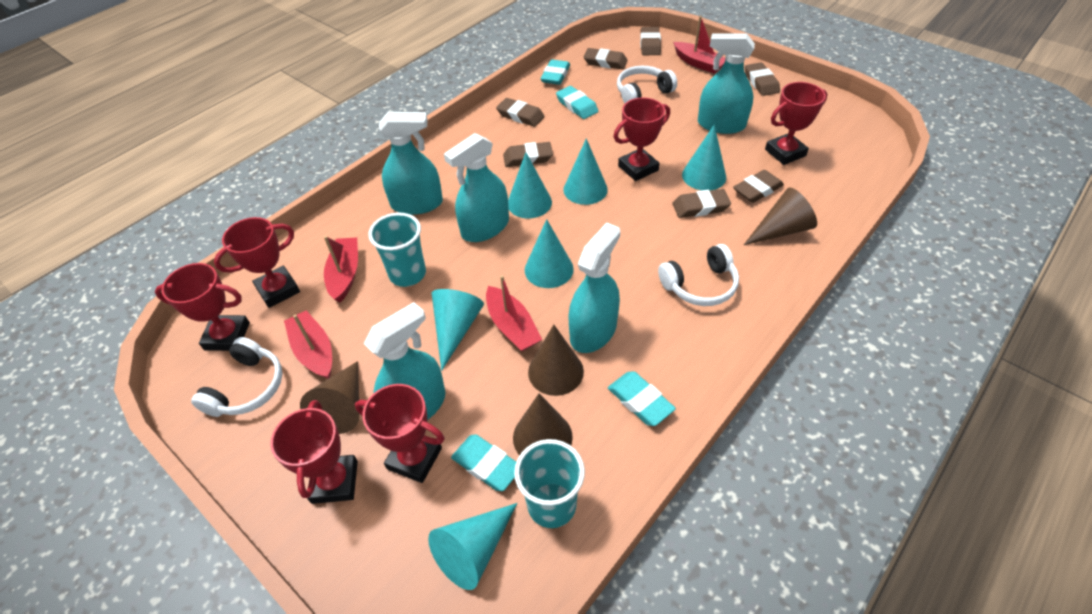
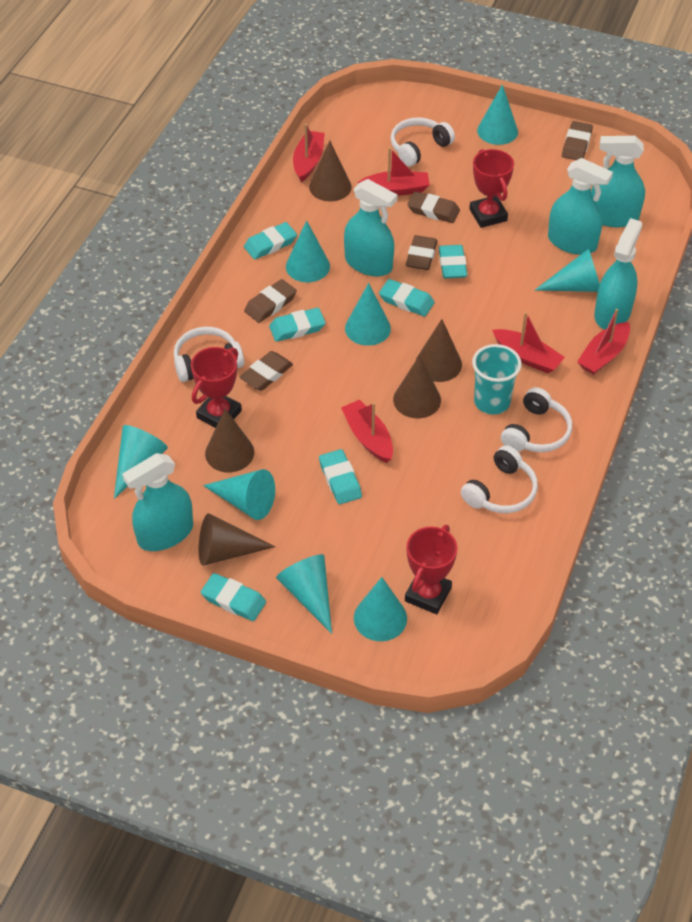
brown cone: 4 -> 5
brown eraser: 7 -> 5
red boat: 4 -> 5
red trophy: 6 -> 3
turquoise cone: 6 -> 8
turquoise cup: 2 -> 1
turquoise eraser: 4 -> 6
white headphones: 3 -> 4

